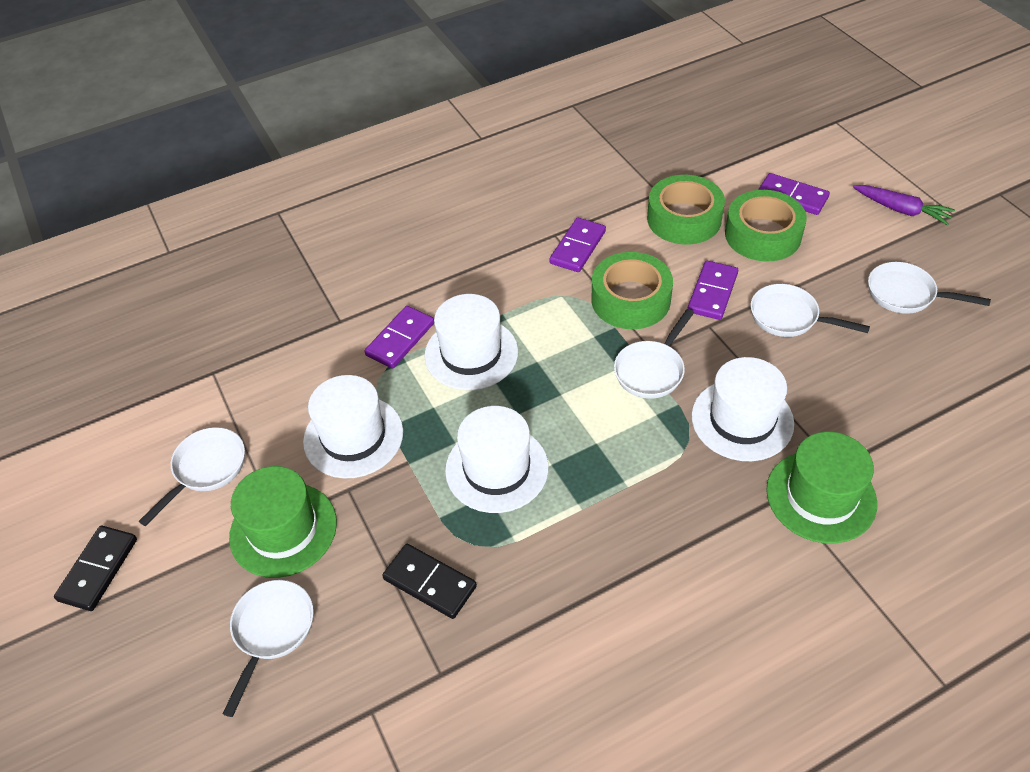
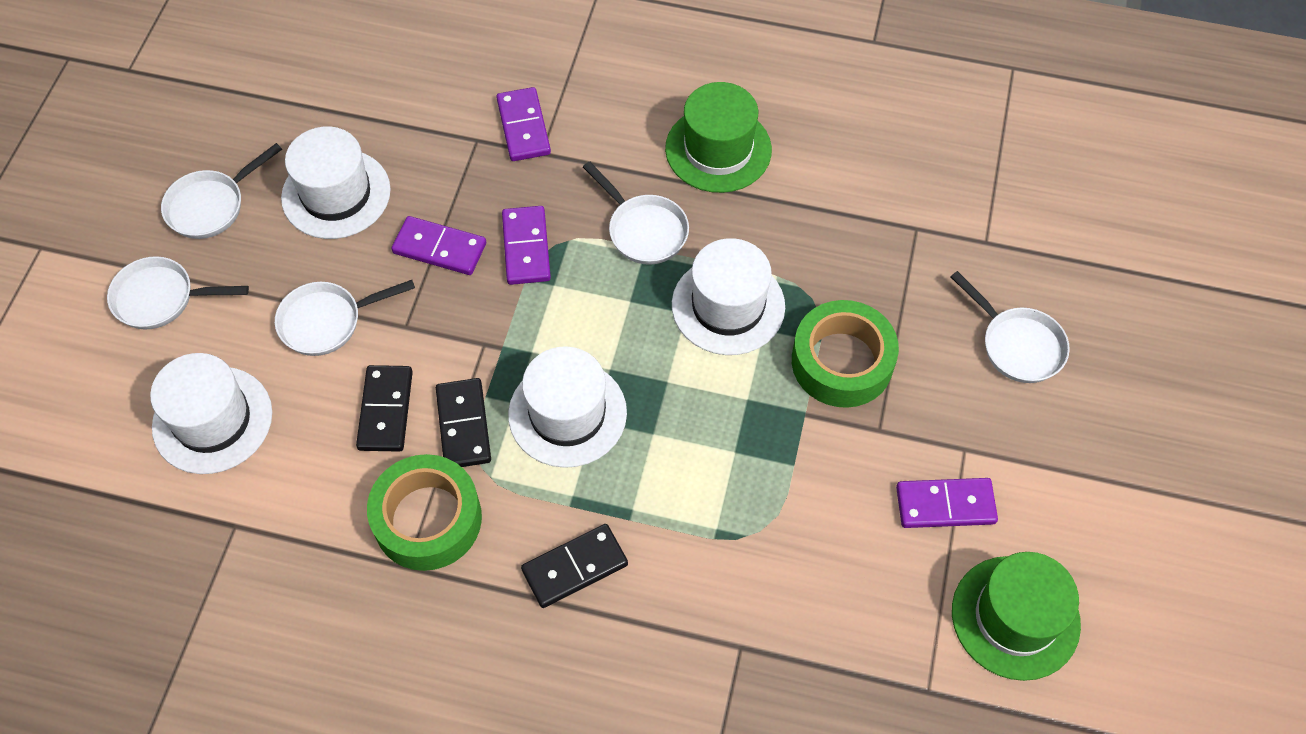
black domino: 2 -> 3
green tape: 3 -> 2
purple carrot: 1 -> 0

